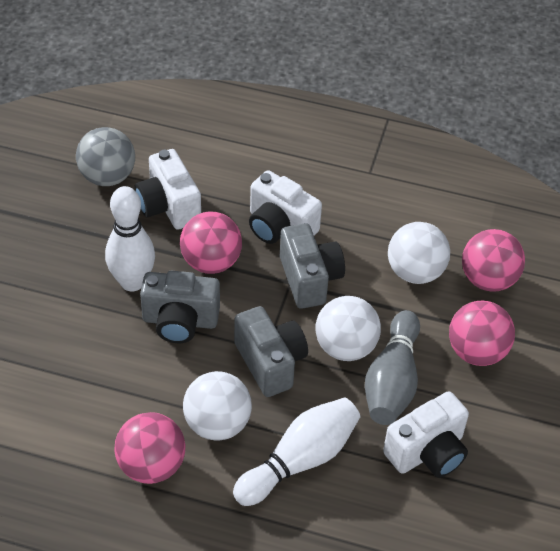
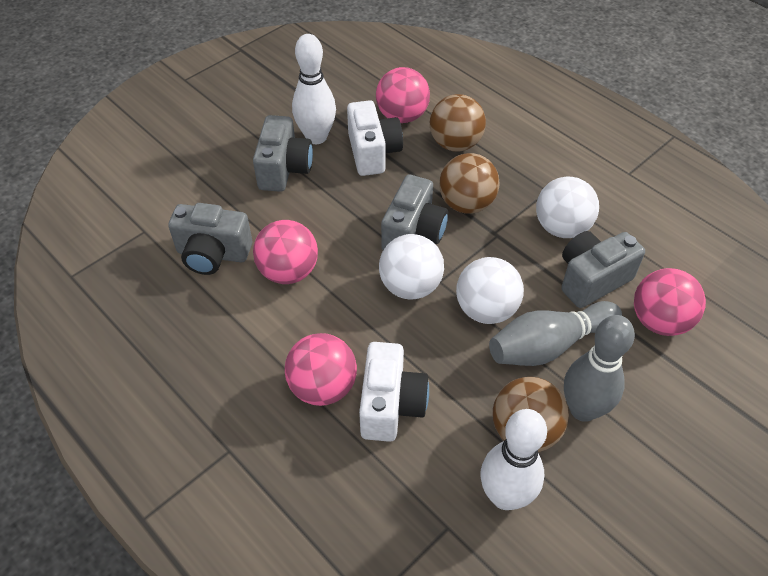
brown ball: 0 -> 3
grey ball: 1 -> 0
grey bowling pin: 1 -> 2
grey camera: 3 -> 4
white camera: 3 -> 2

